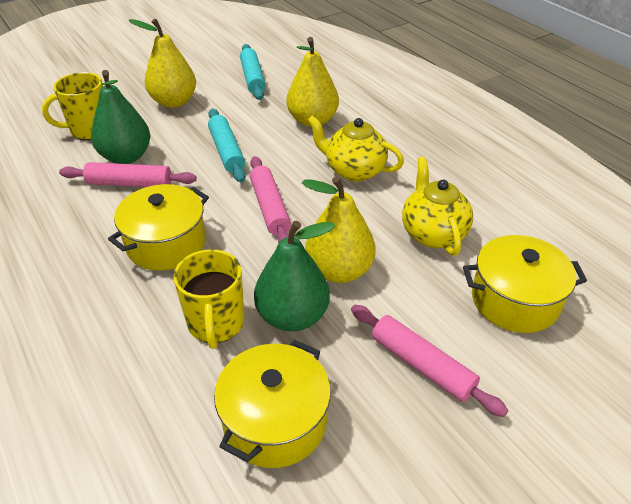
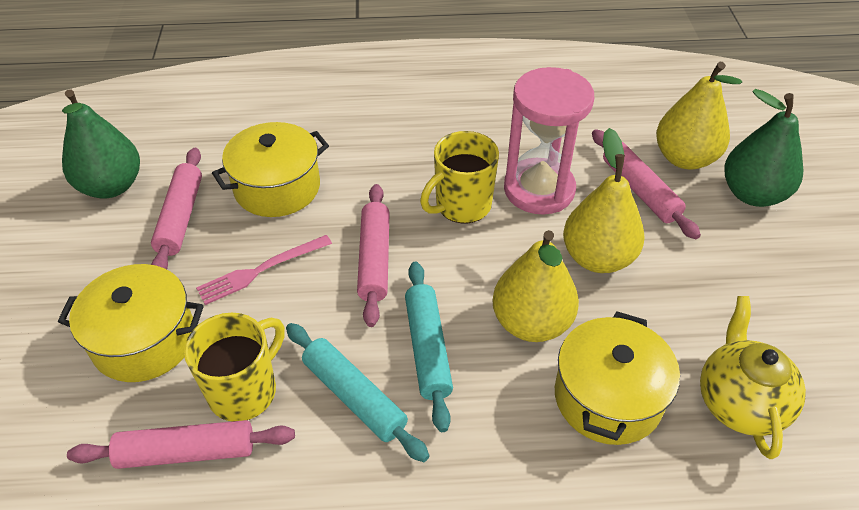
pink fork: 0 -> 1
pink hourglass: 0 -> 1
pink rolling pin: 3 -> 4
yellow teapot: 2 -> 1

